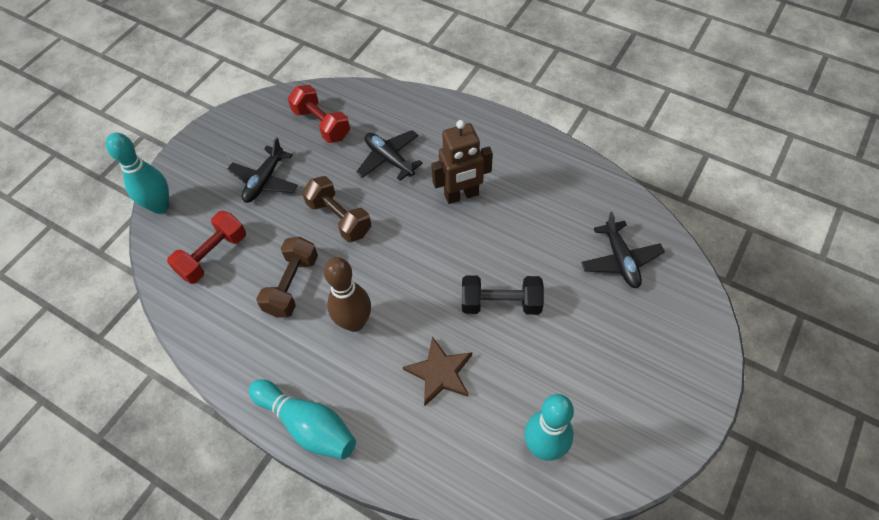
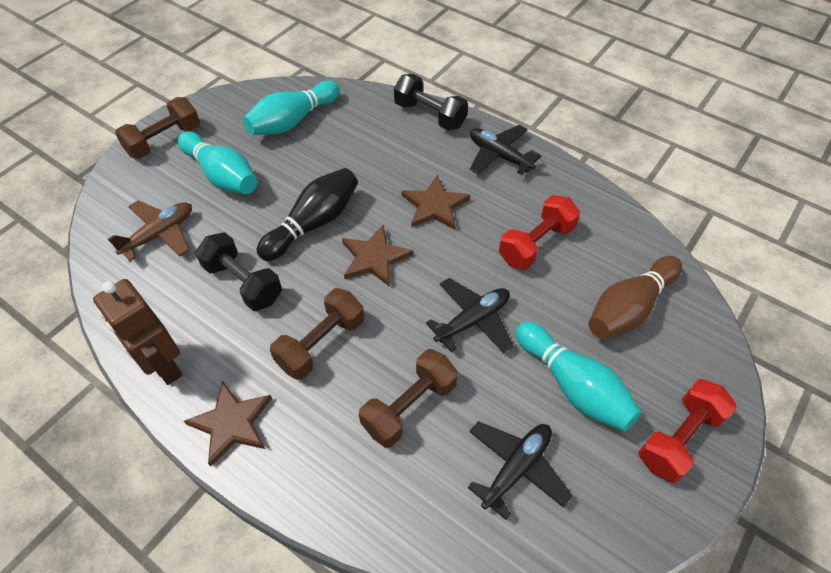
black bowling pin: 0 -> 1
black dumbbell: 1 -> 2
brown dumbbell: 2 -> 3
brown plane: 0 -> 1
brown star: 1 -> 3

